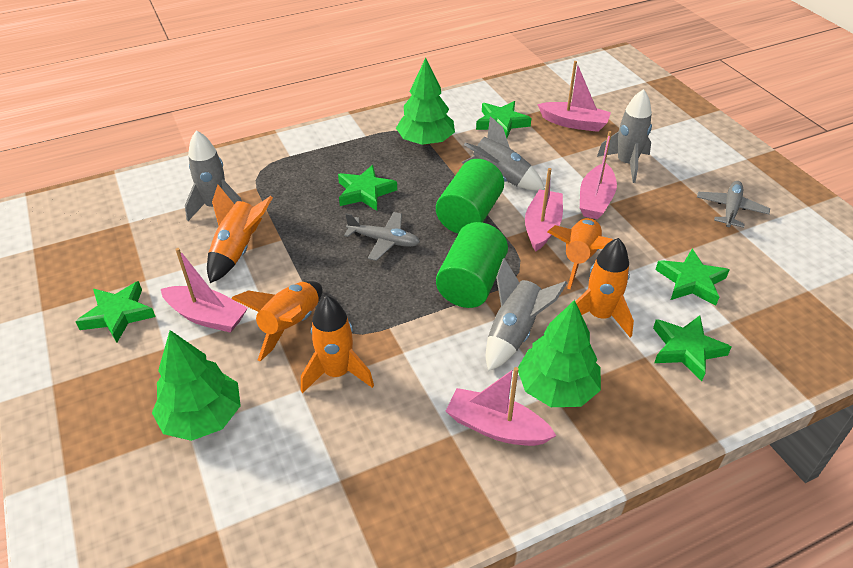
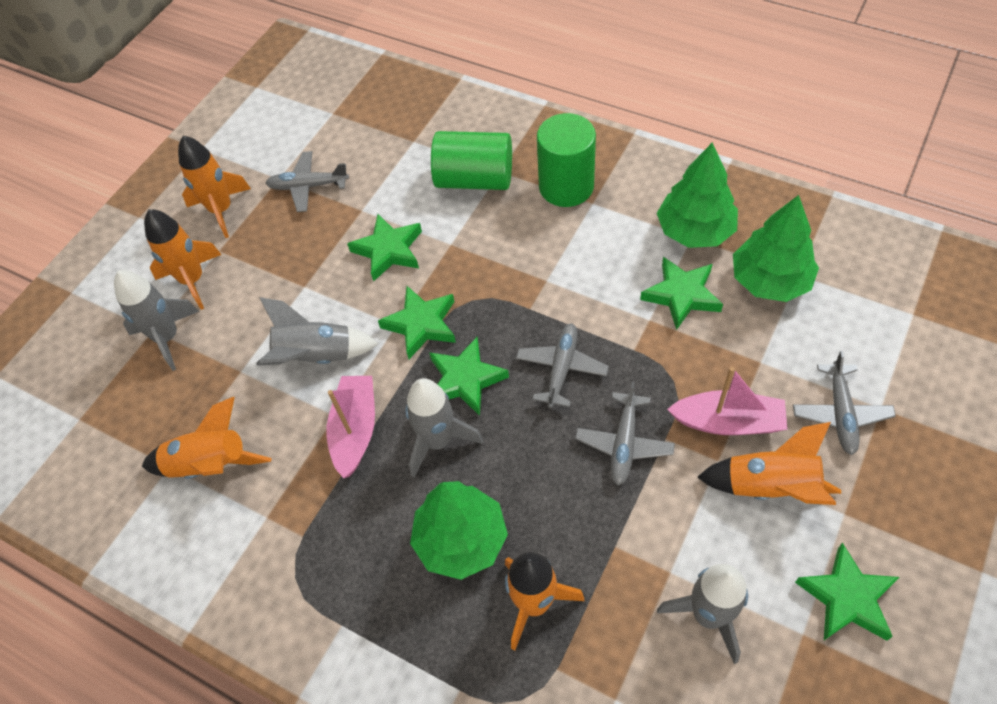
grey plane: 2 -> 4
pink boat: 5 -> 2

